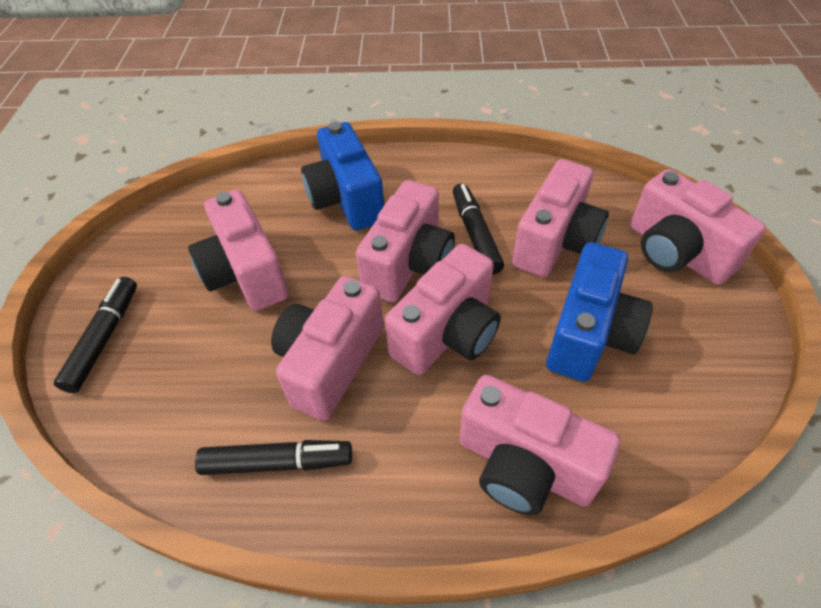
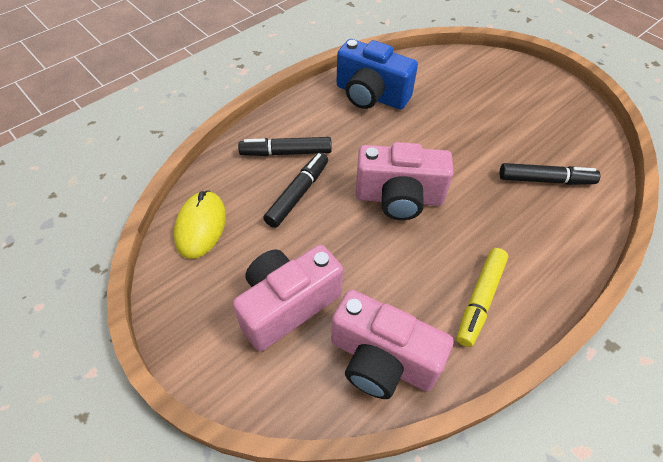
blue camera: 2 -> 1
pink camera: 7 -> 3
yellow marker: 0 -> 1
yellow mouse: 0 -> 1

